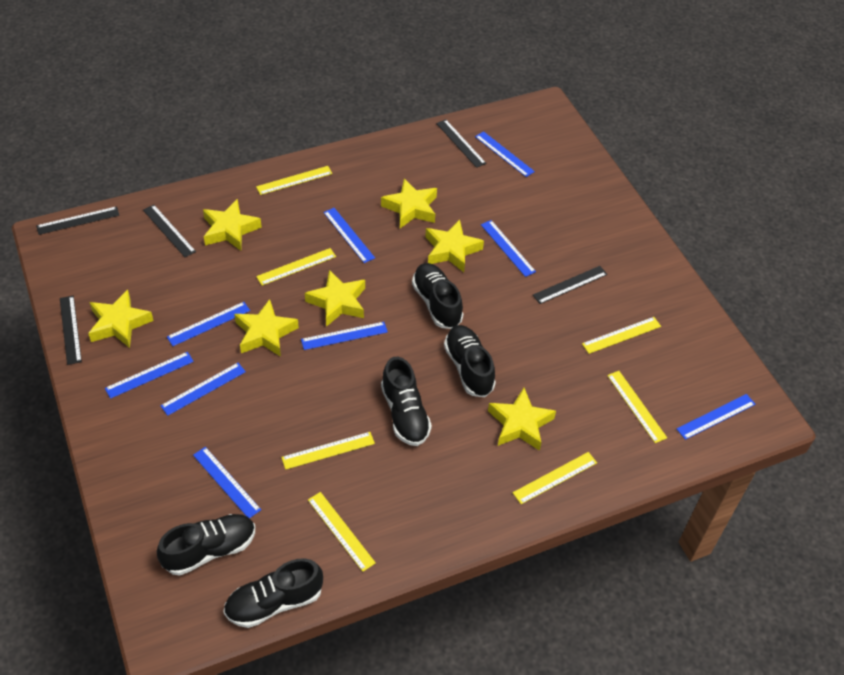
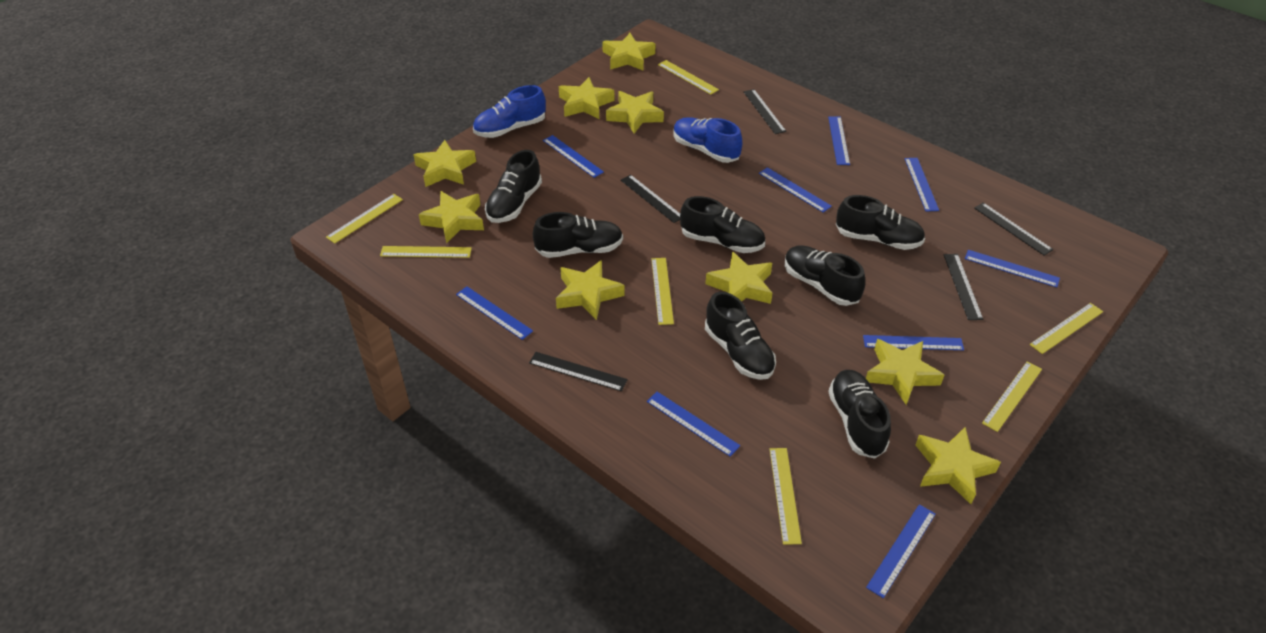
black shoe: 5 -> 7
blue shoe: 0 -> 2
yellow star: 7 -> 9

